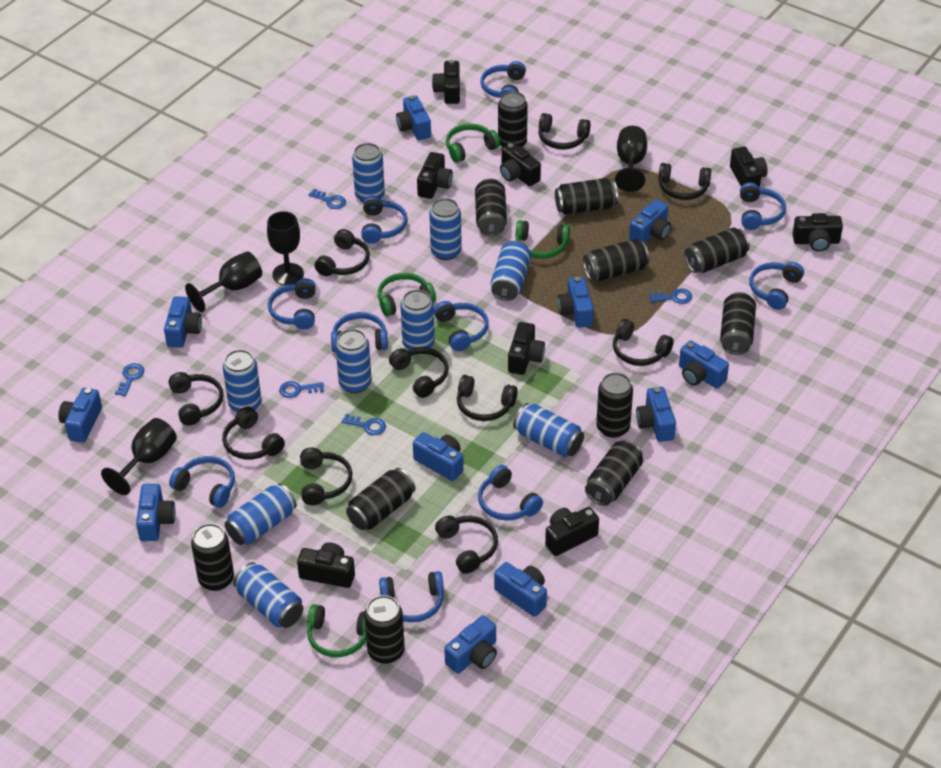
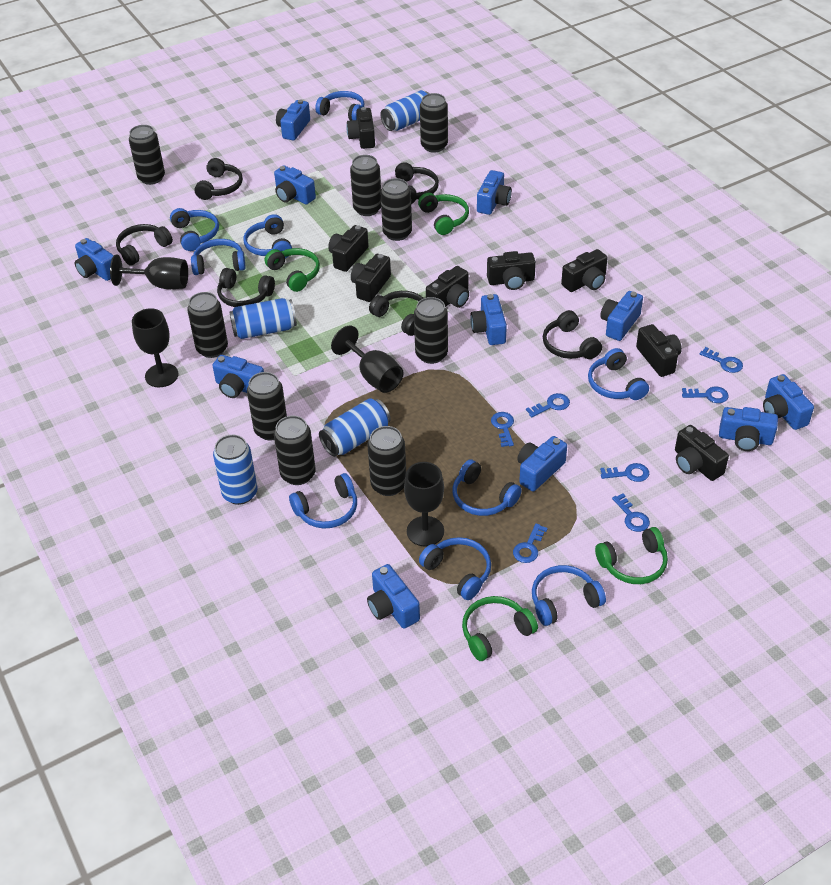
black can: 11 -> 9
black headphones: 10 -> 6
blue can: 9 -> 4
blue headphones: 10 -> 9
blue key: 5 -> 7

